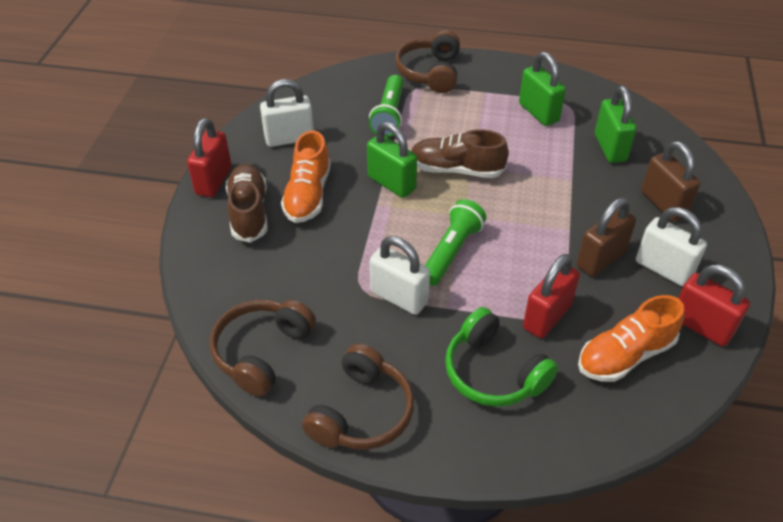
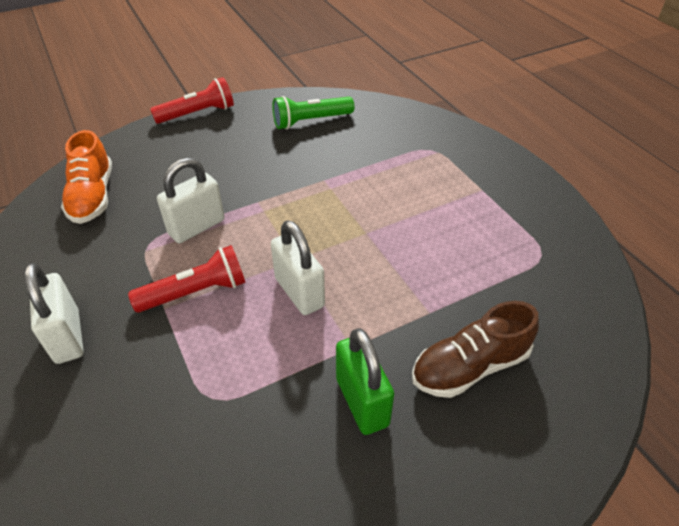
brown headphones: 3 -> 0
brown padlock: 2 -> 0
brown shoe: 2 -> 1
green flashlight: 2 -> 1
green headphones: 1 -> 0
green padlock: 3 -> 1
orange shoe: 2 -> 1
red flashlight: 0 -> 2
red padlock: 3 -> 0

